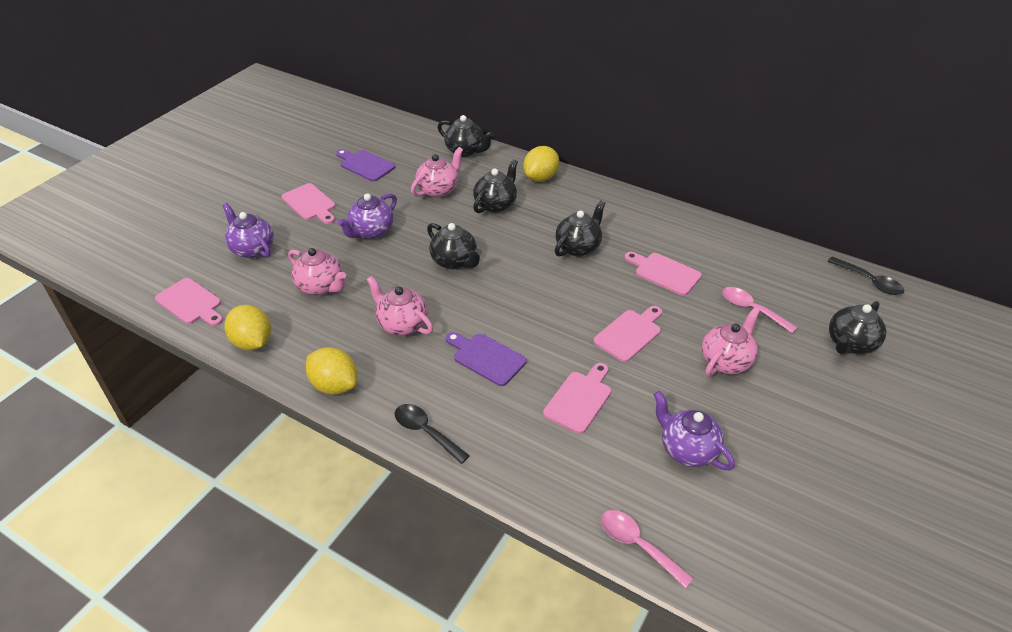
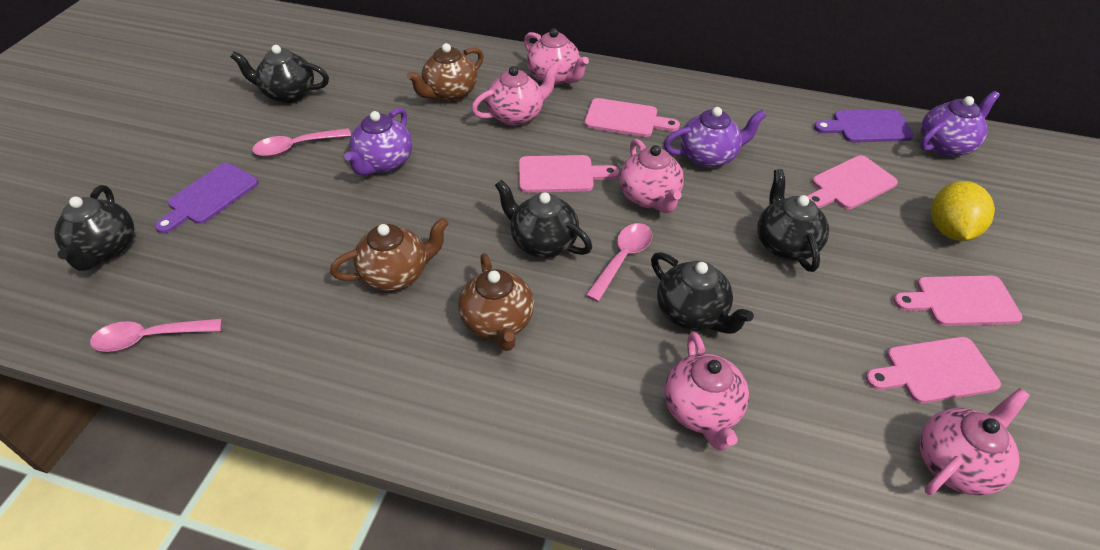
black spoon: 2 -> 0
brown teapot: 0 -> 3
pink spoon: 2 -> 3
pink teapot: 4 -> 5
yellow lemon: 3 -> 1

